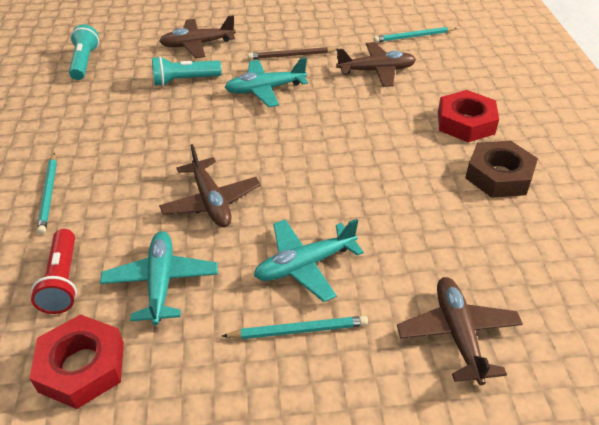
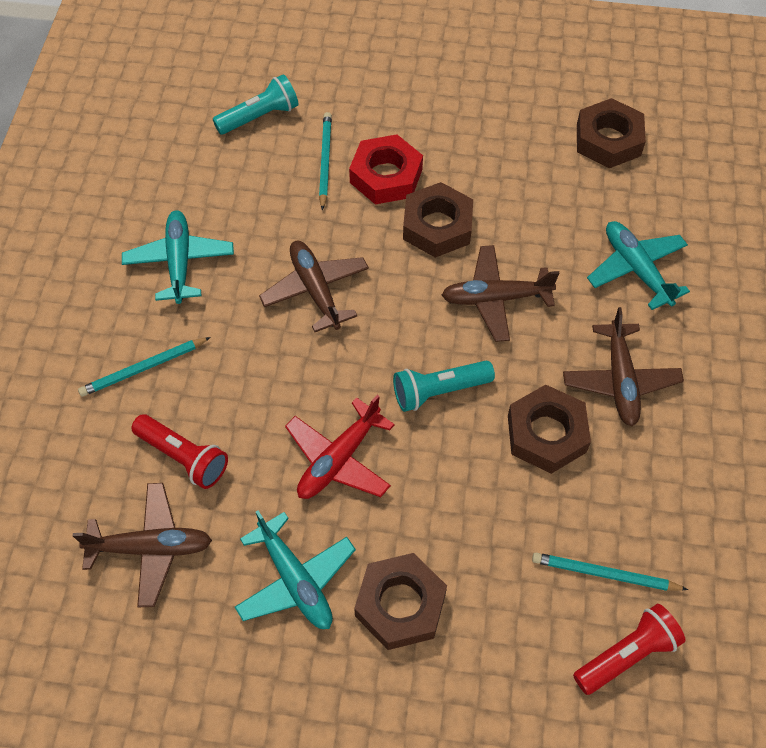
brown nut: 1 -> 4
brown pencil: 1 -> 0
red flashlight: 1 -> 2
red nut: 2 -> 1
red plane: 0 -> 1

